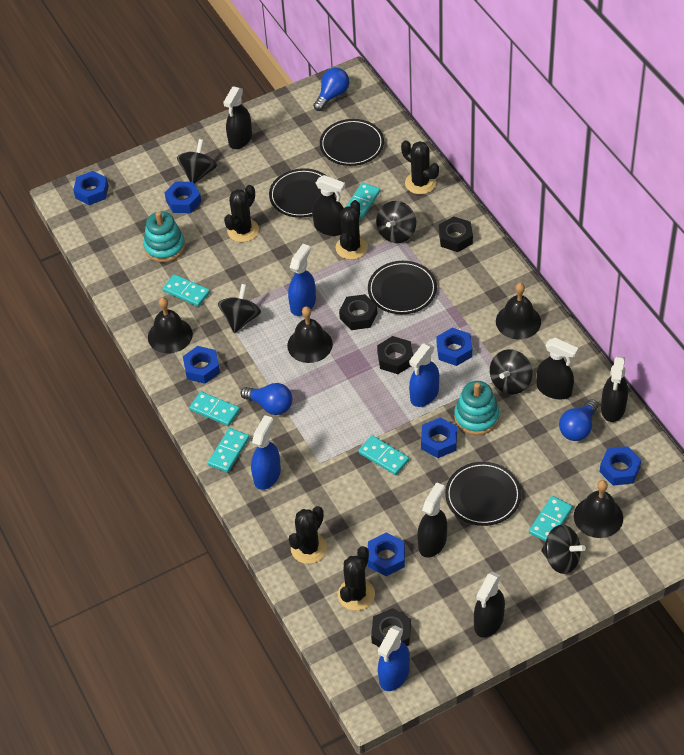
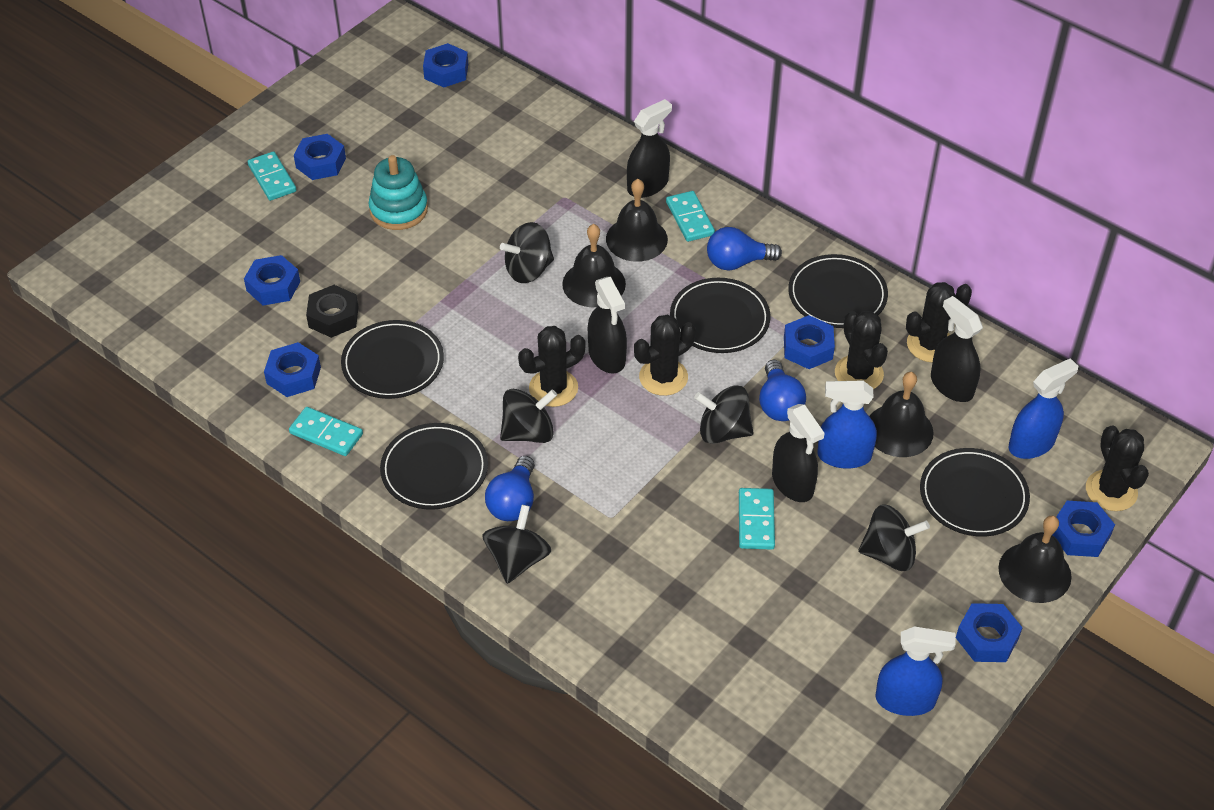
black nut: 4 -> 1
black plate: 4 -> 5
black spray bottle: 6 -> 4
blue spray bottle: 4 -> 3
turquoise domino: 6 -> 4
turquoise stacking toy: 2 -> 1

